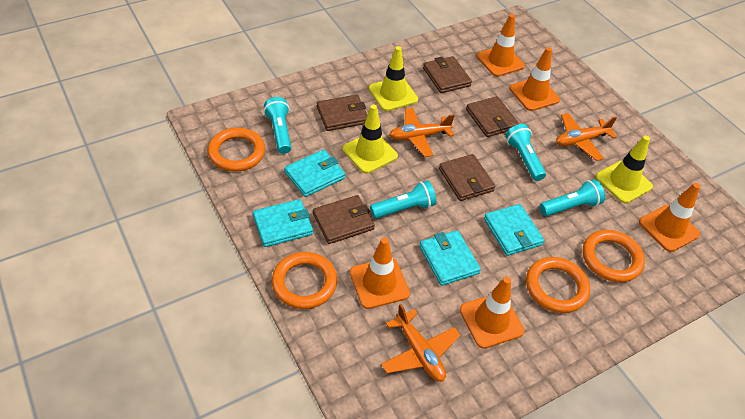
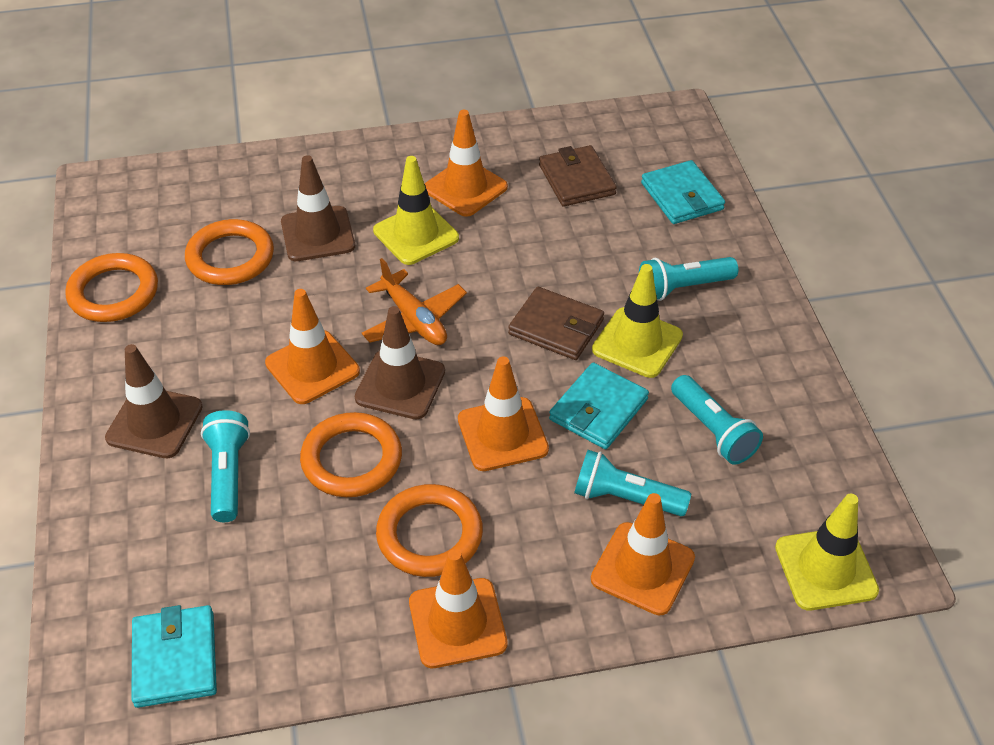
brown traffic cone: 0 -> 3
brown wallet: 5 -> 2
orange plane: 3 -> 1
turquoise wallet: 4 -> 3

